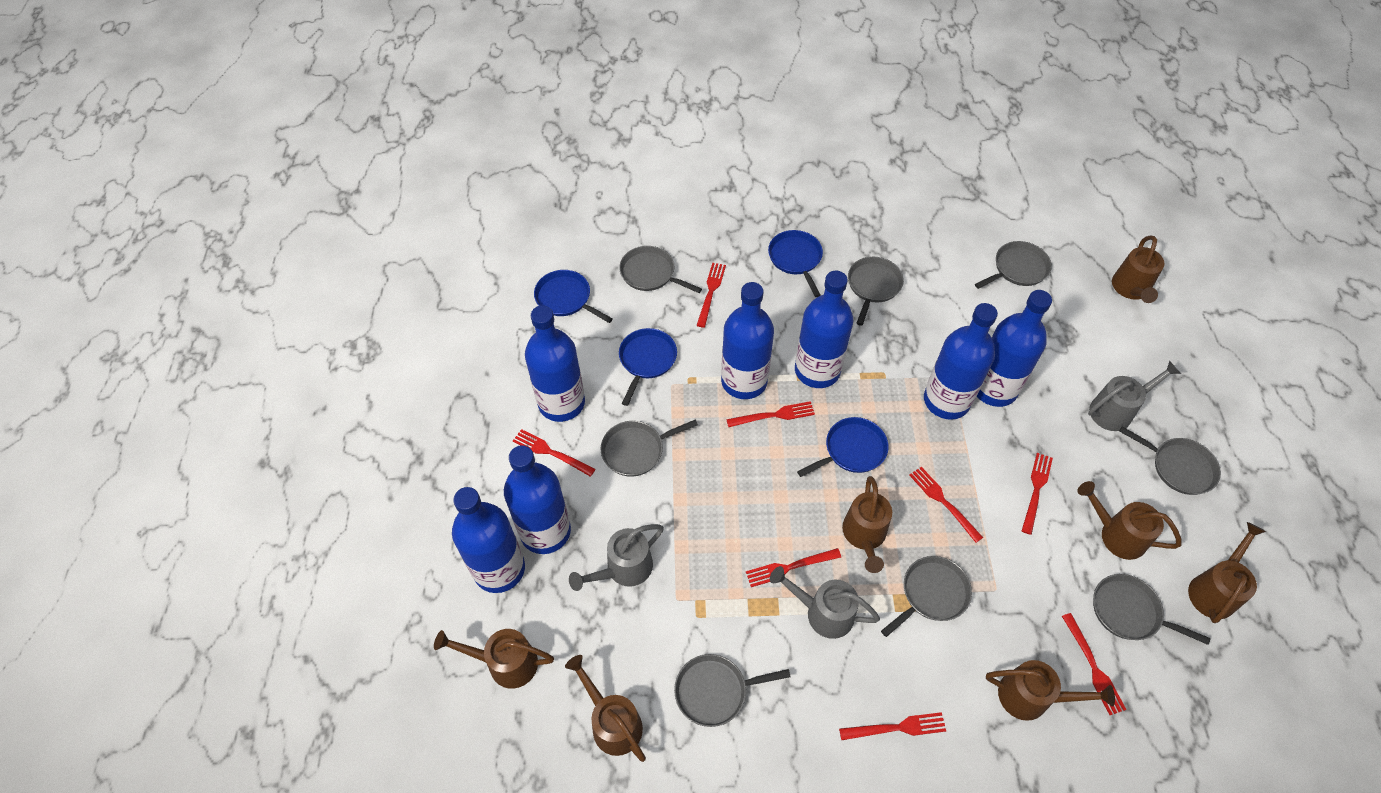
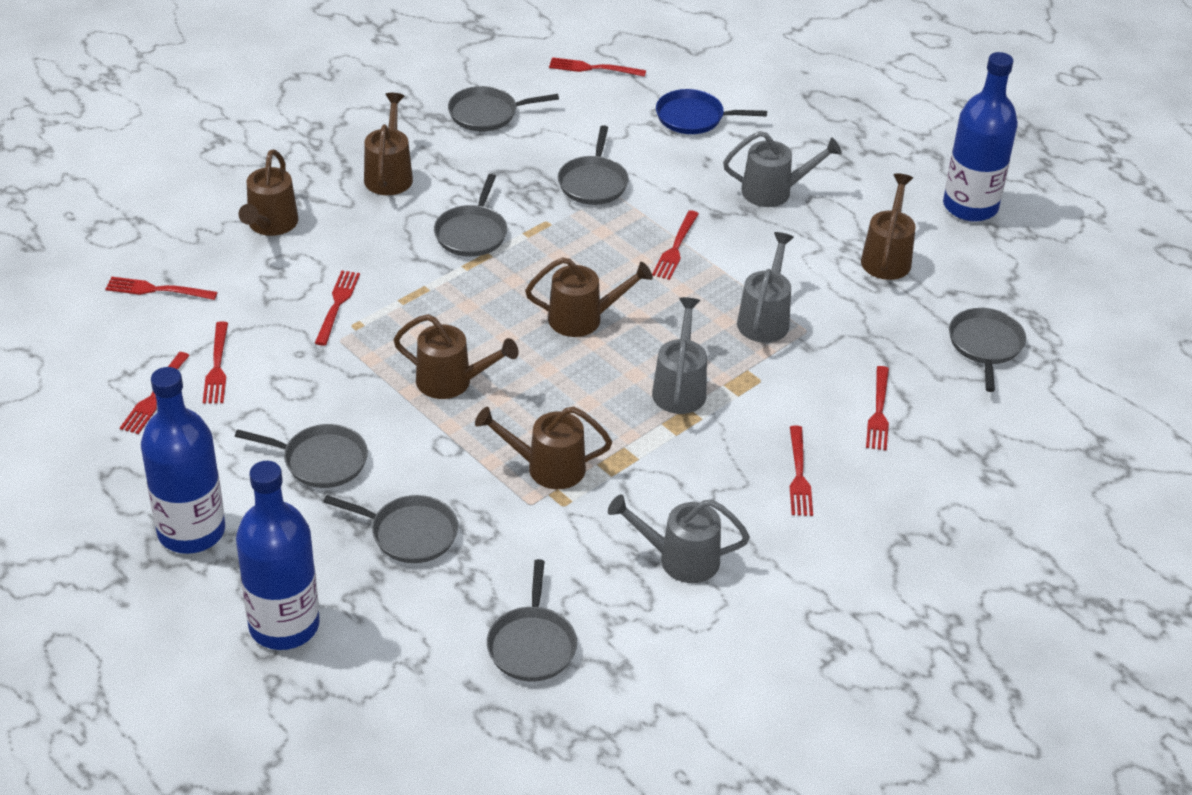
blue bottle: 7 -> 3
blue pan: 4 -> 1
brown watering can: 7 -> 6
grey pan: 8 -> 7
grey watering can: 3 -> 4

